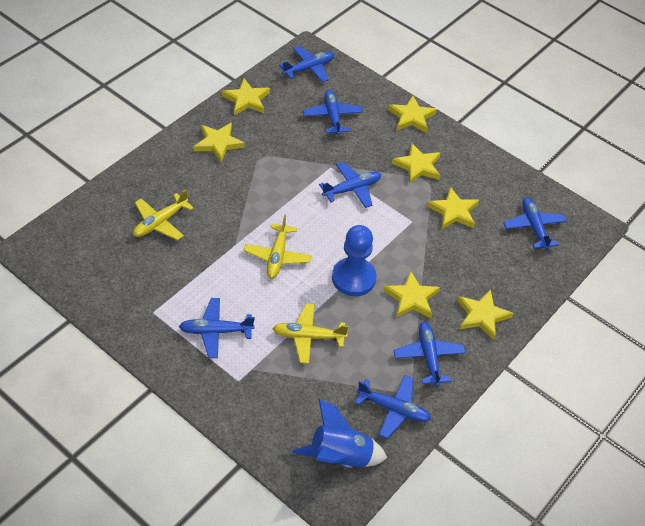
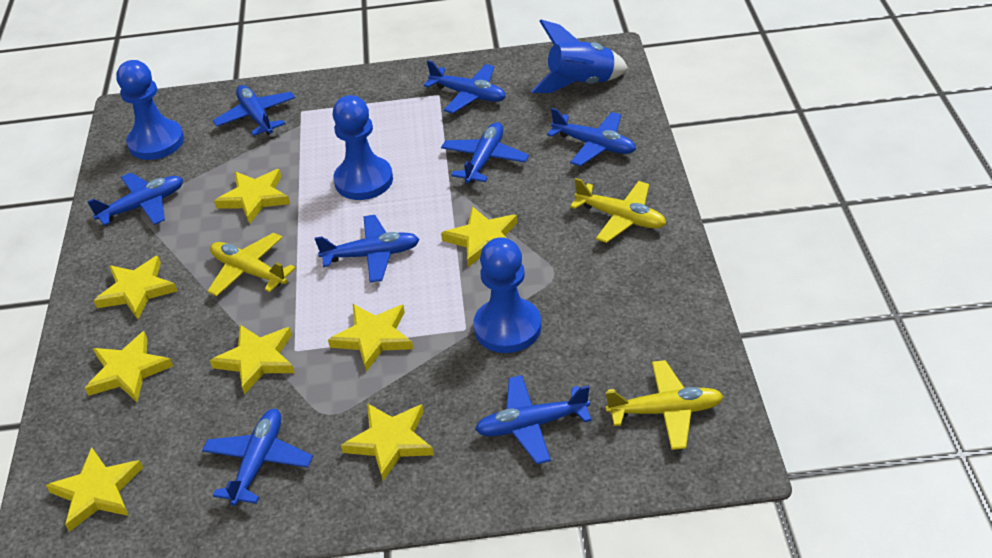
blue pawn: 1 -> 3
blue plane: 7 -> 8
yellow star: 7 -> 8

